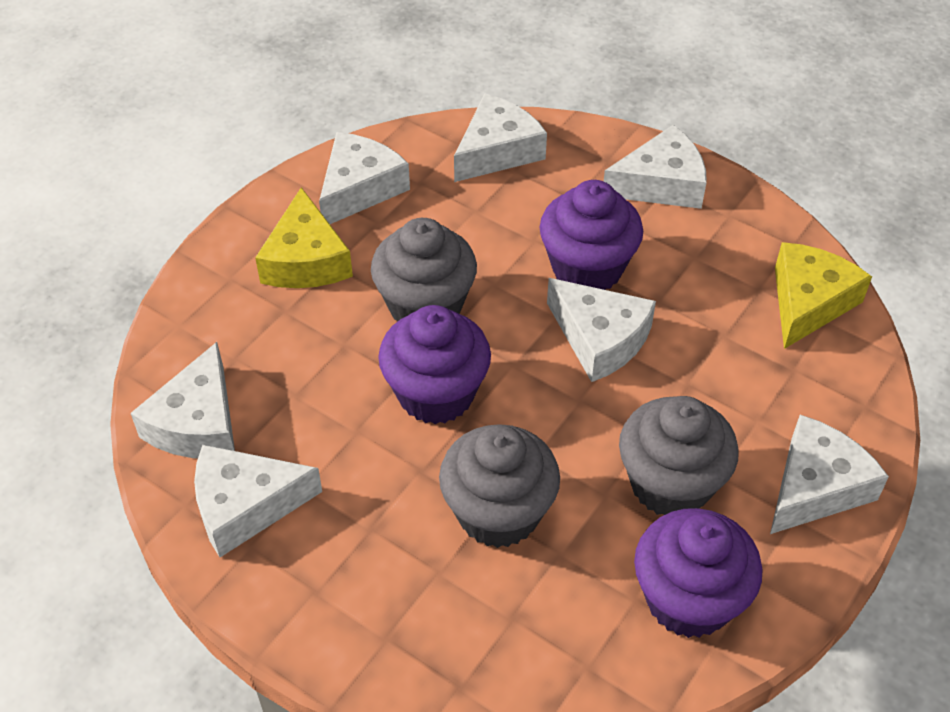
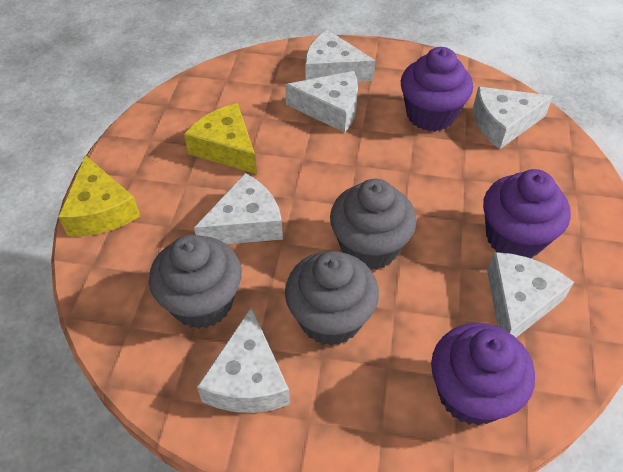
white cheese: 7 -> 6

